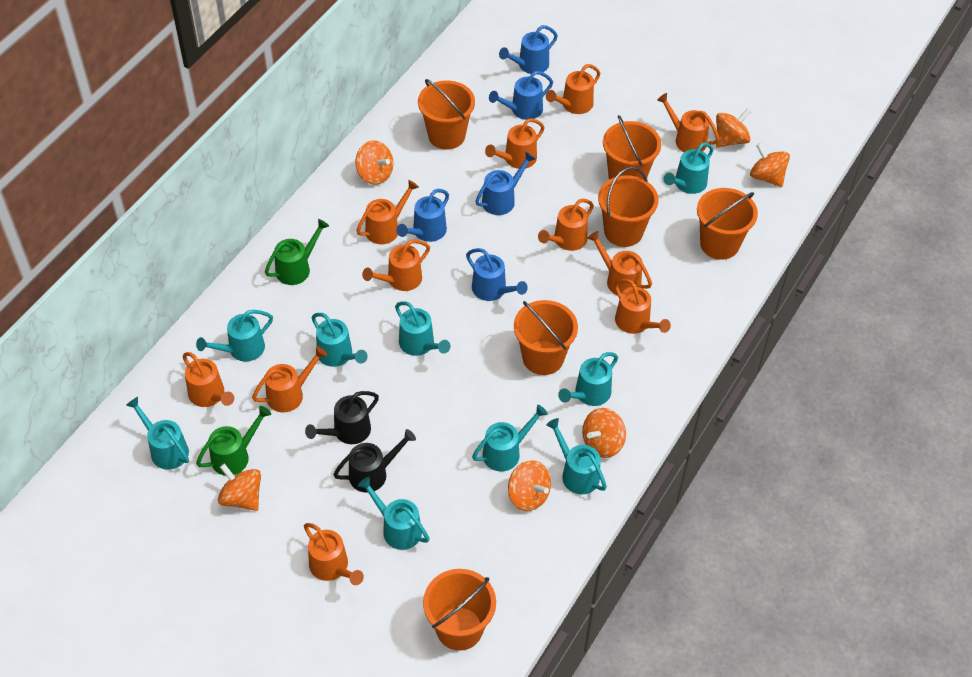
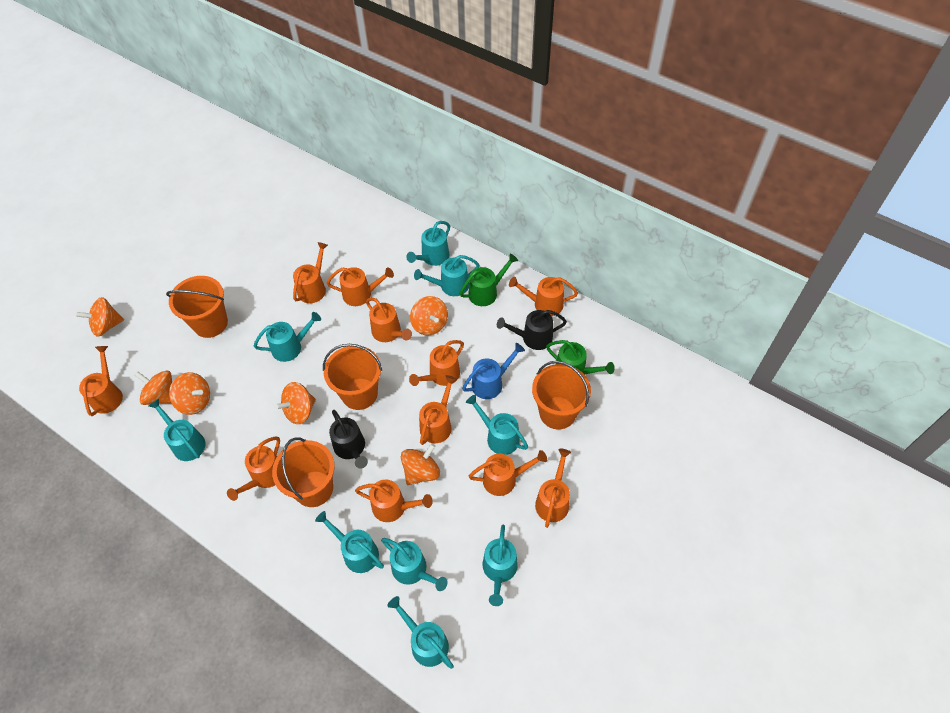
blue watering can: 5 -> 1
orange bucket: 6 -> 4

